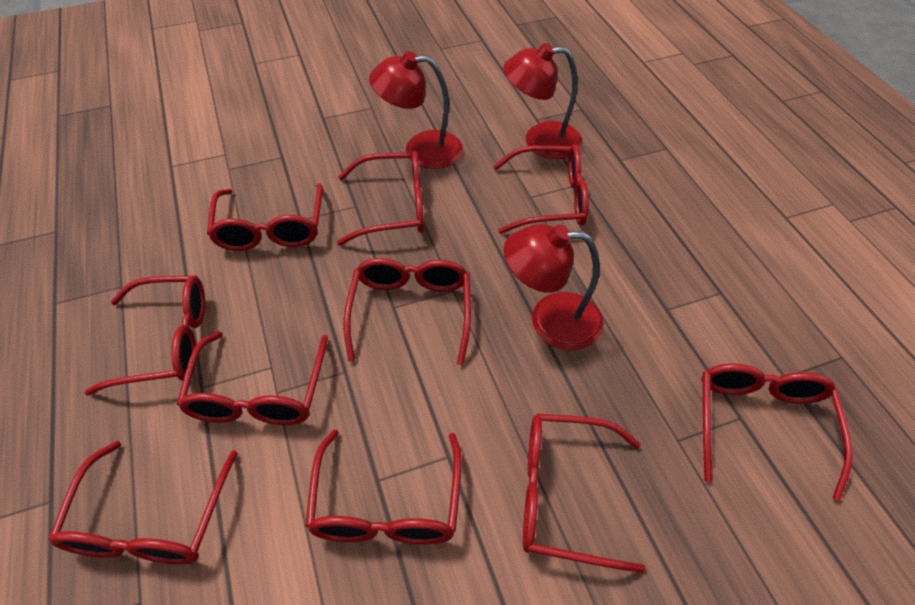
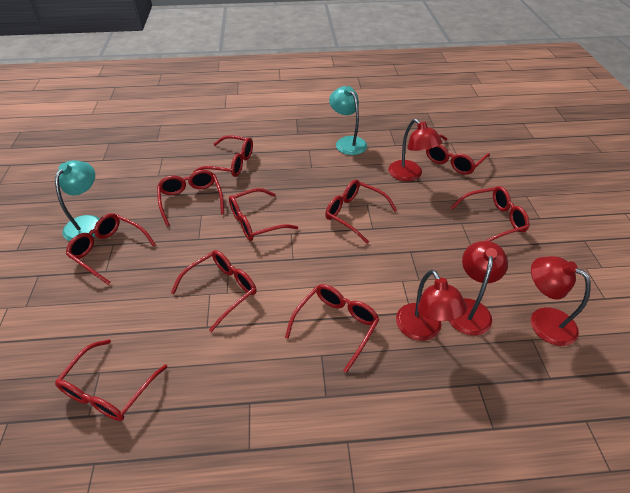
red lamp: 3 -> 4
turquoise lamp: 0 -> 2

